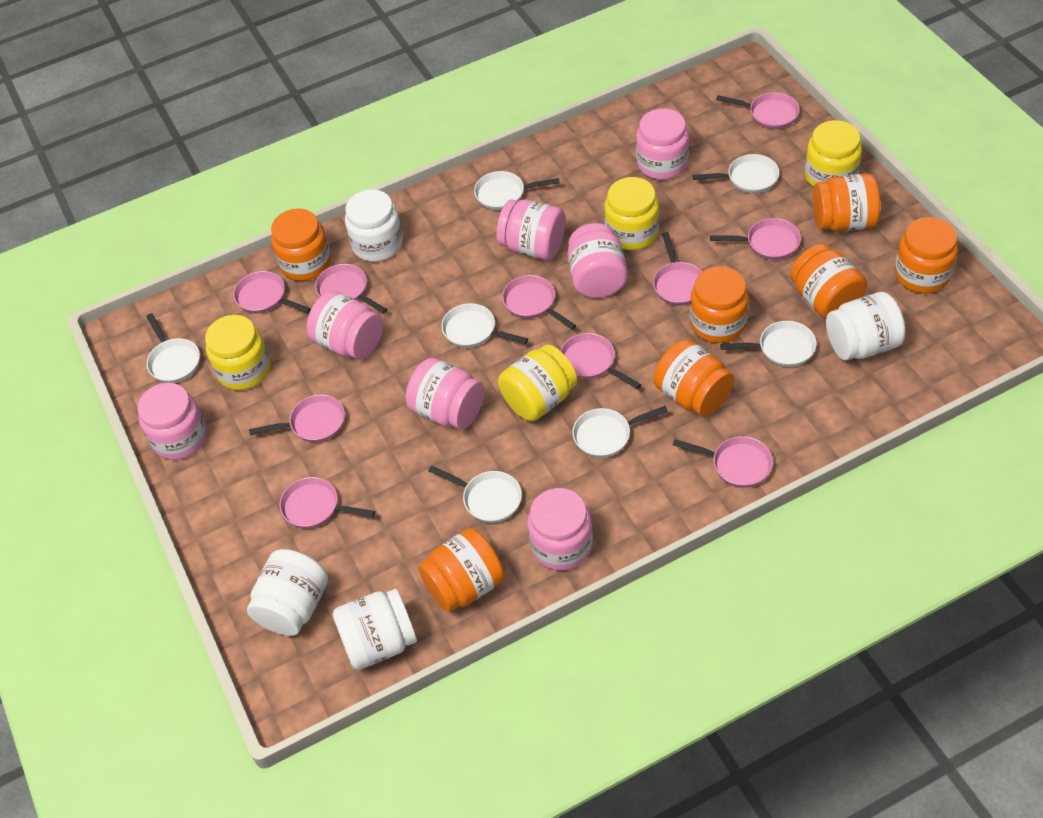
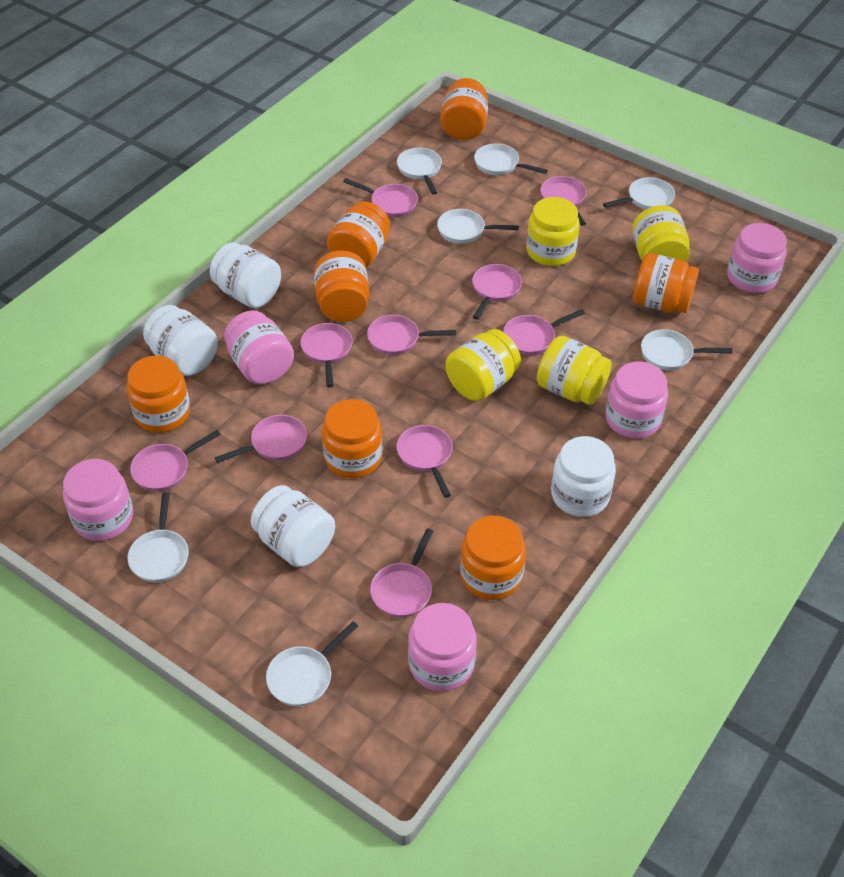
pink jar: 7 -> 5

